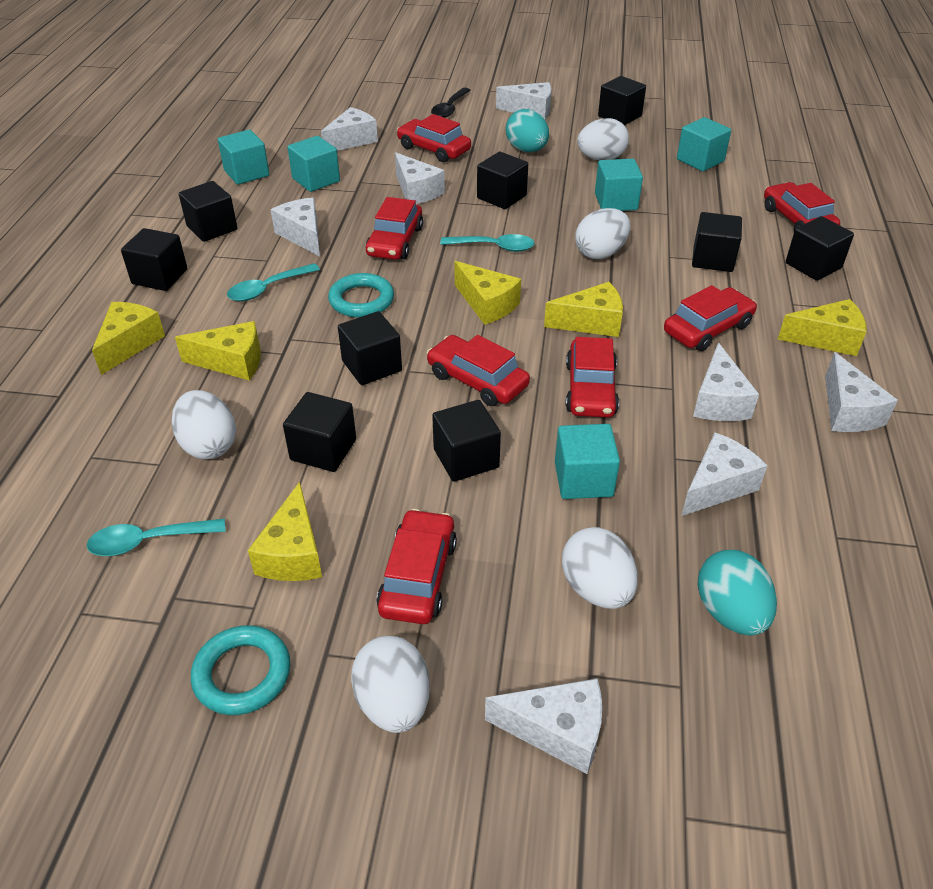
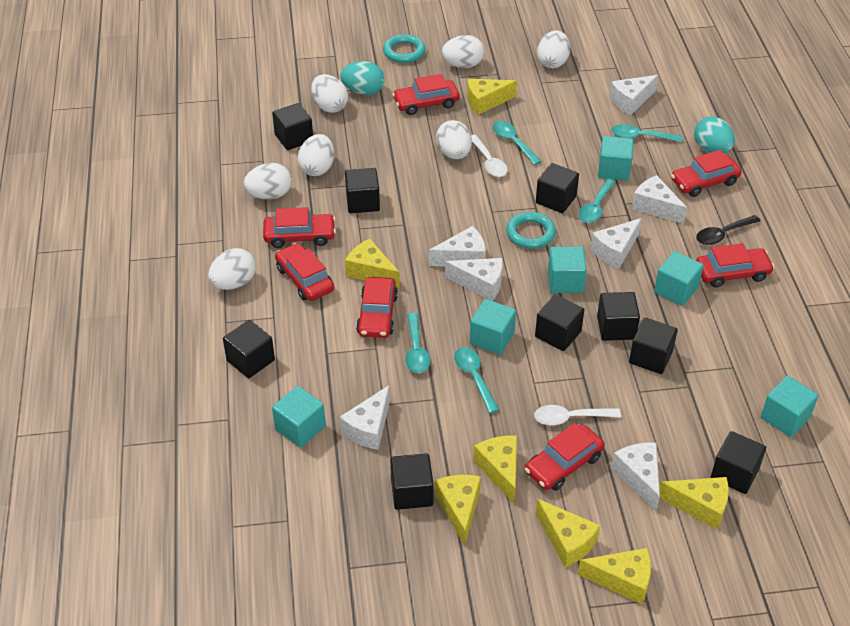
turquoise cube: 5 -> 6
turquoise spoon: 3 -> 5
white cheese: 8 -> 7
white egg: 5 -> 7
white spoon: 0 -> 2
yellow cheese: 6 -> 7

